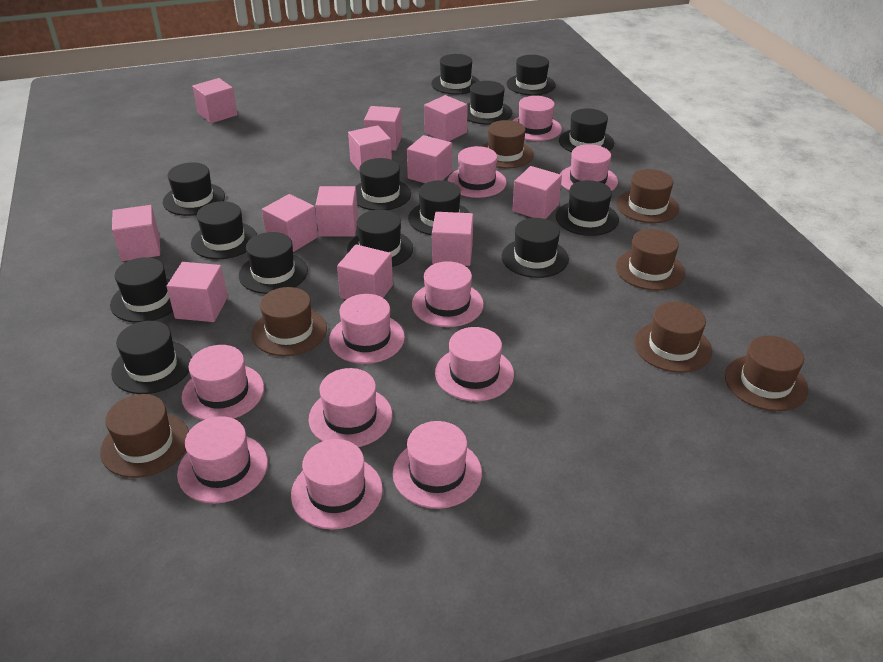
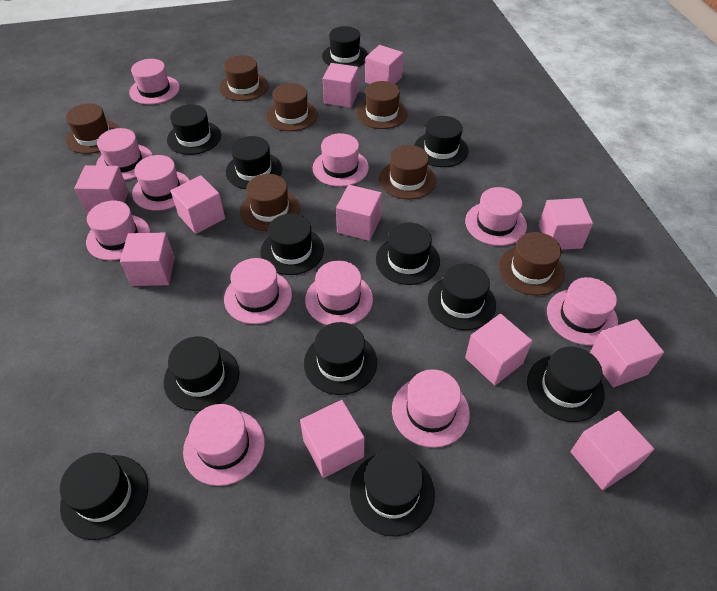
black hat: 14 -> 12
pink cube: 12 -> 11

